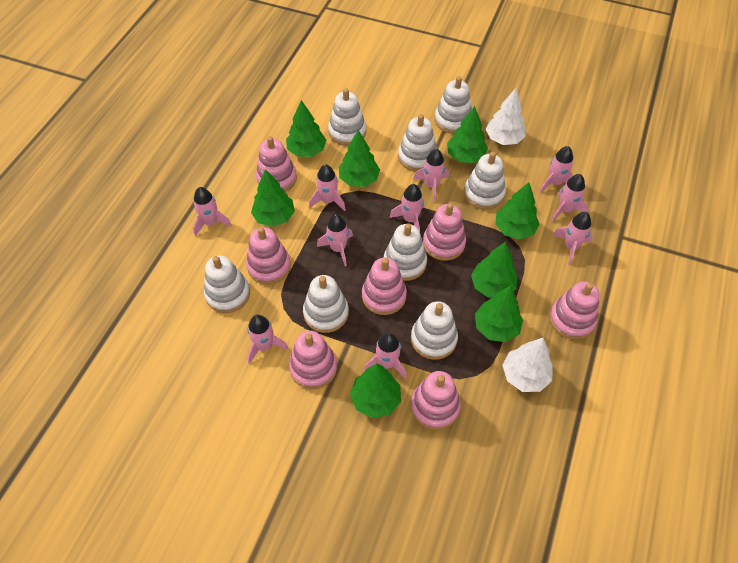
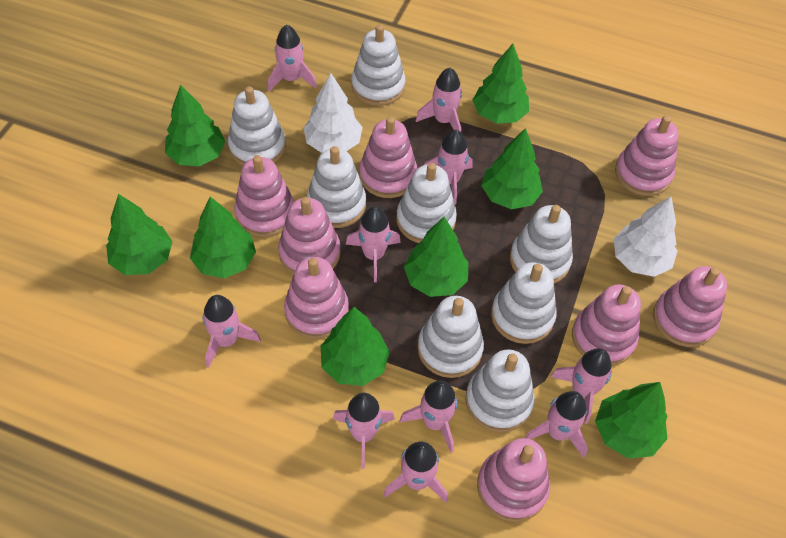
pink stacking toy: 7 -> 8

